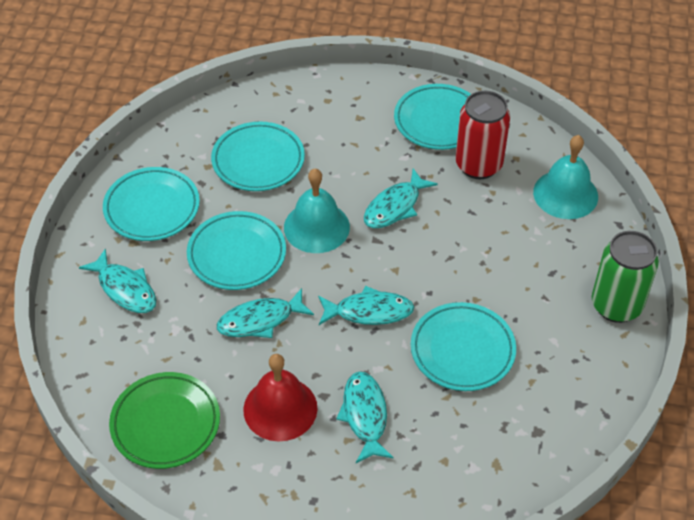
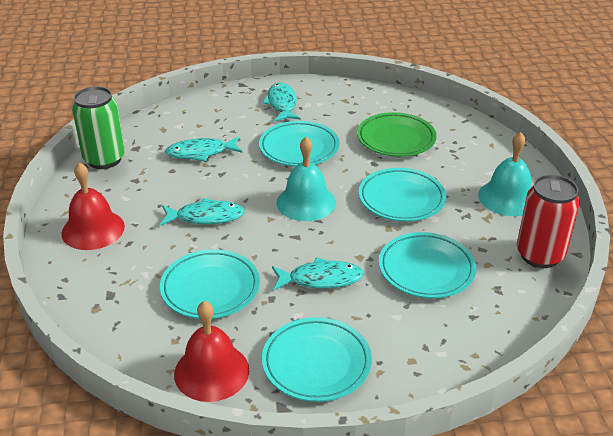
red bell: 1 -> 2
turquoise fish: 5 -> 4

